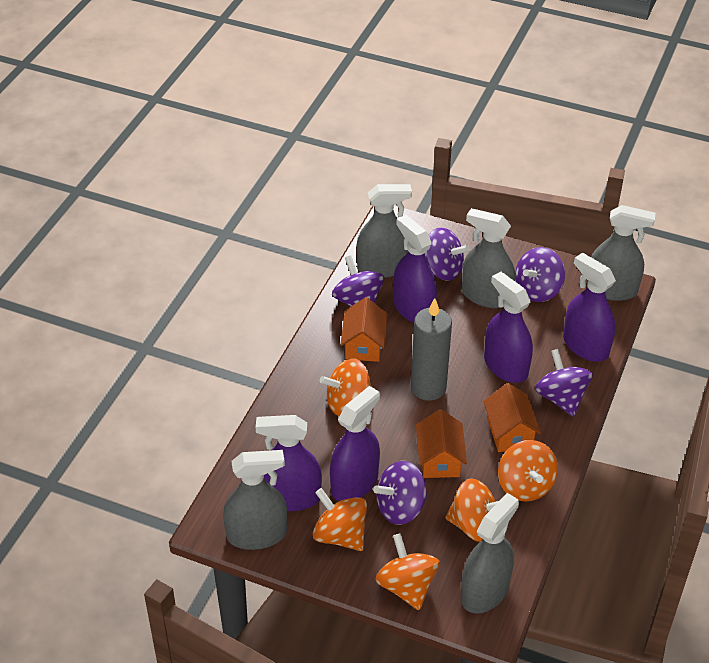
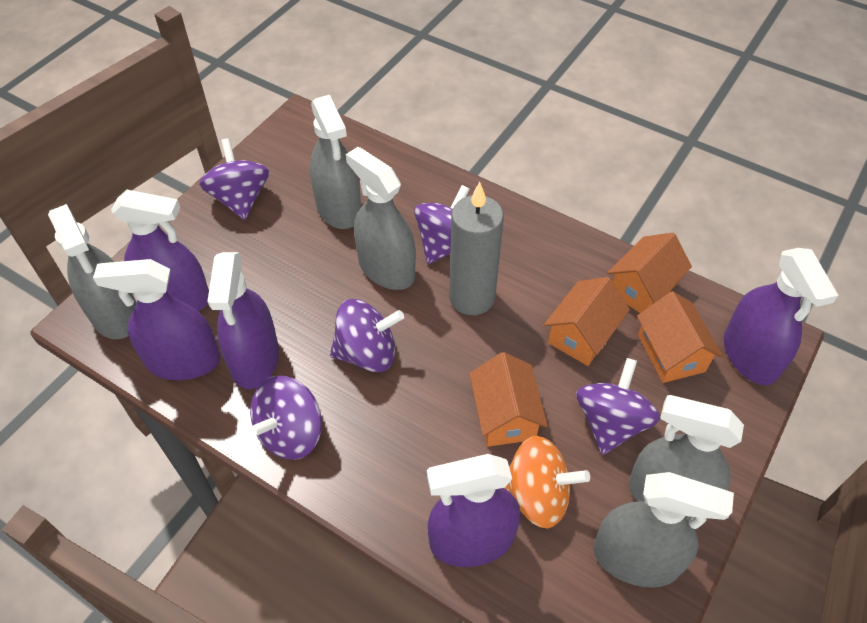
orange house: 3 -> 4
orange spinning top: 5 -> 1

